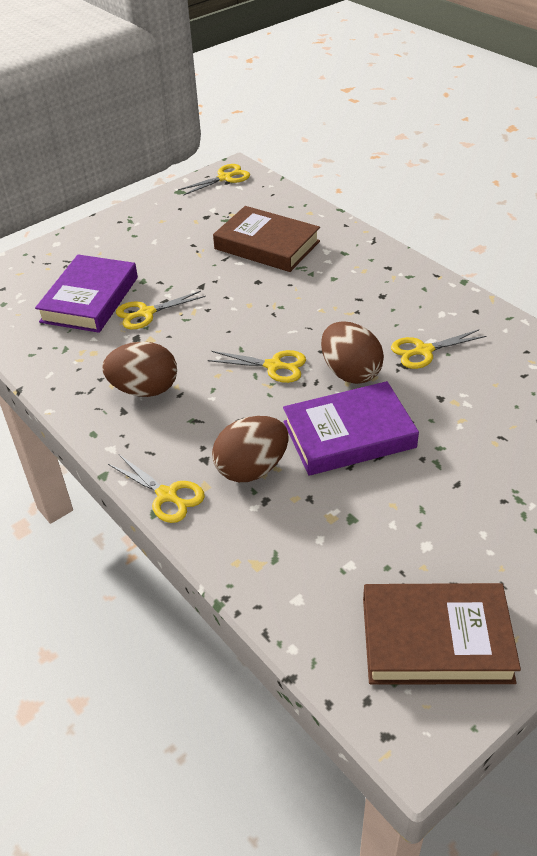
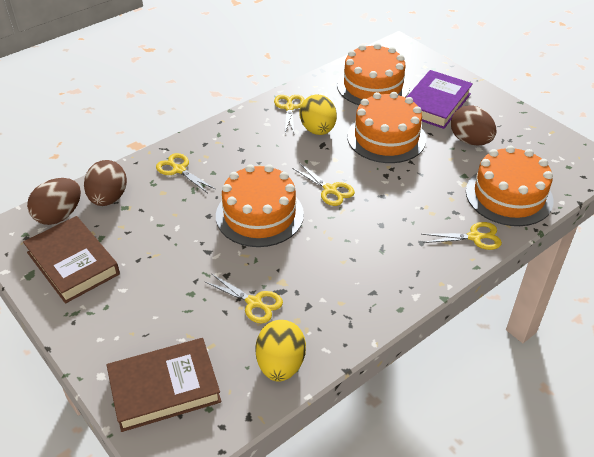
orange cake: 0 -> 4
purple book: 2 -> 1
yellow egg: 0 -> 2

